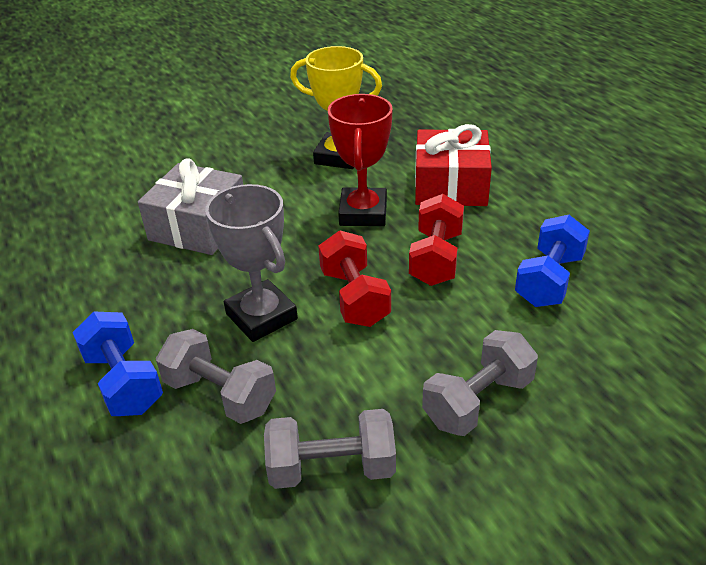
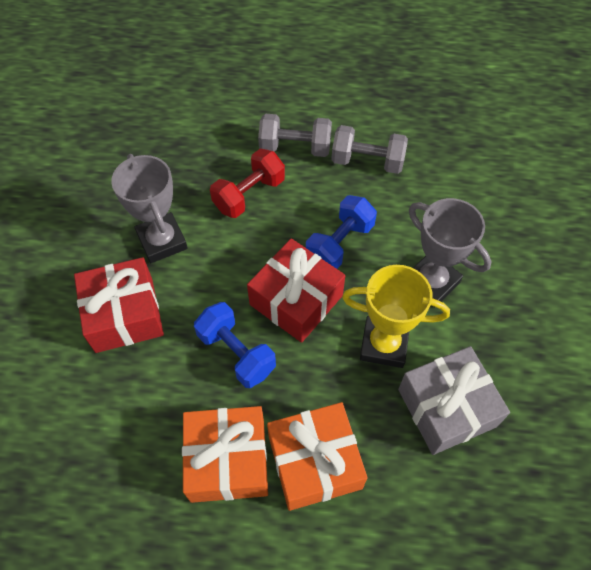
grey dumbbell: 3 -> 2
grey trophy: 1 -> 2
orange gift: 0 -> 2
red dumbbell: 2 -> 1
red gift: 1 -> 2
red trophy: 1 -> 0

